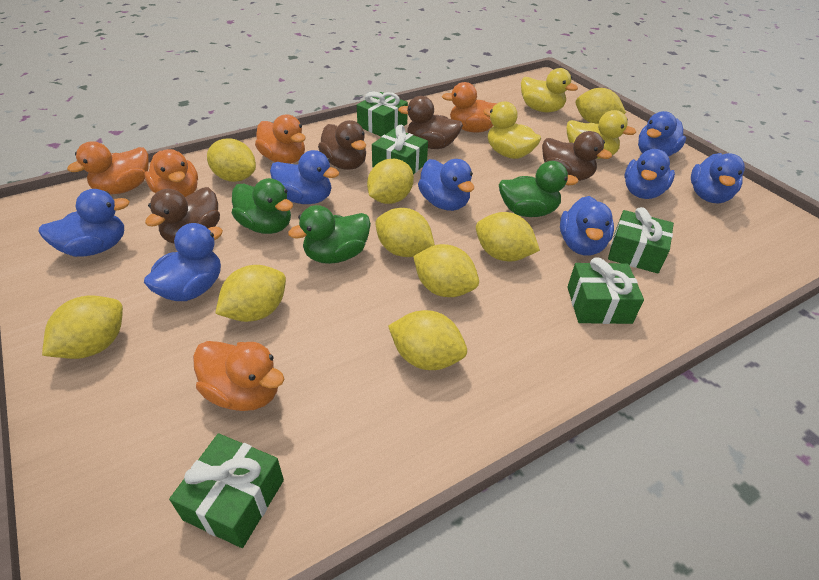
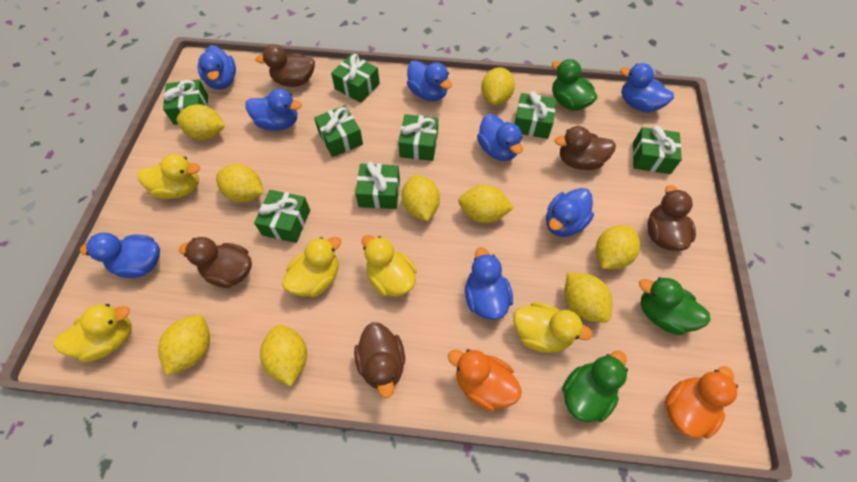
brown duck: 4 -> 5
green gift: 5 -> 8
orange duck: 5 -> 2
yellow duck: 3 -> 5

